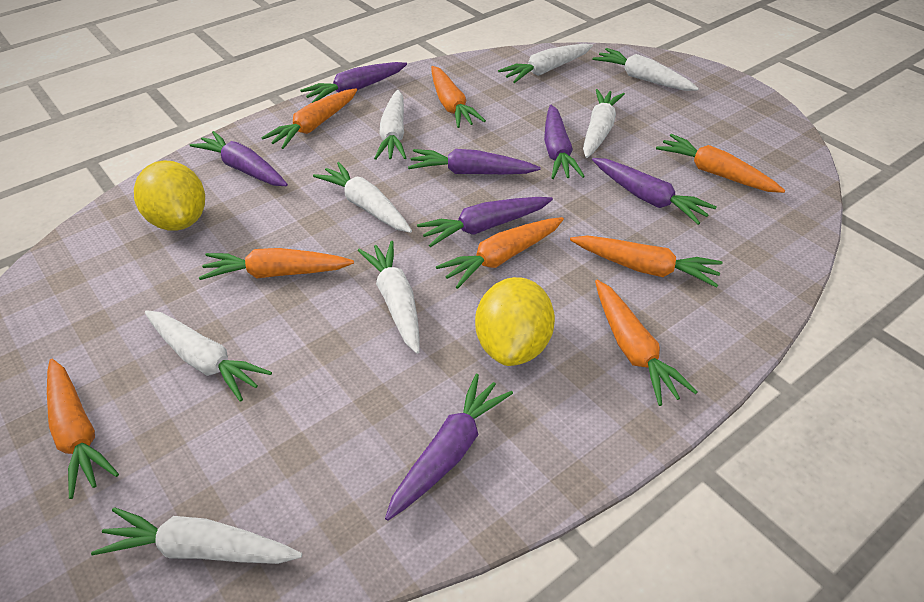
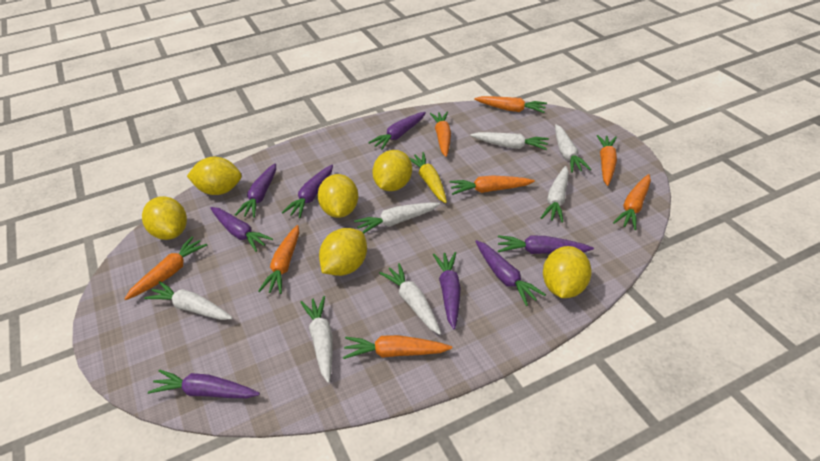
purple carrot: 7 -> 8
white carrot: 8 -> 7
yellow carrot: 0 -> 1
yellow lemon: 2 -> 6

